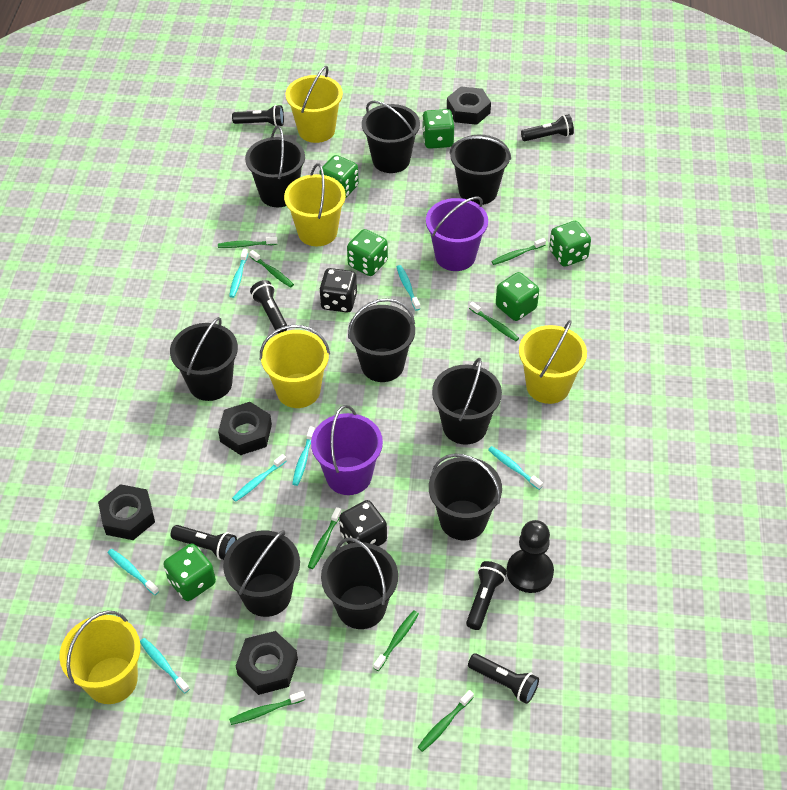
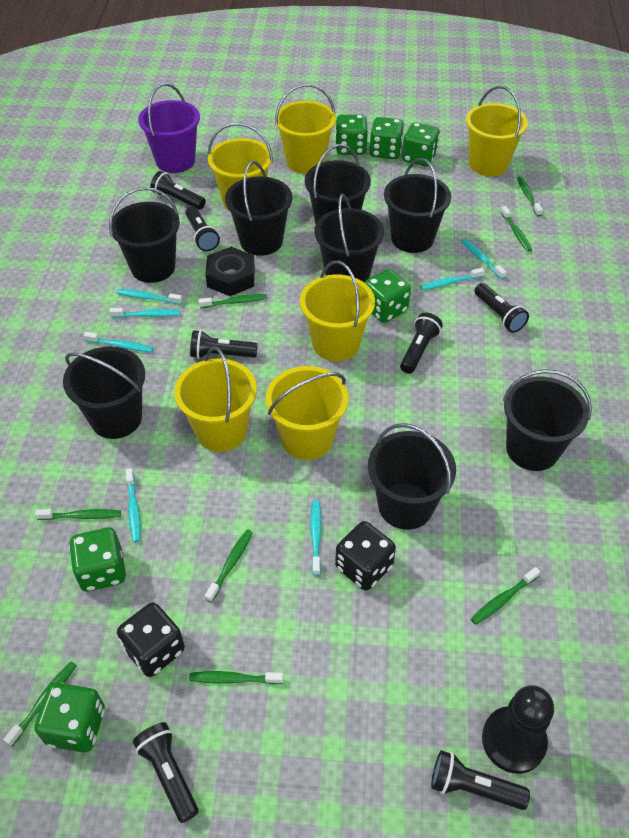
black bucket: 9 -> 8
black flashlight: 6 -> 7
black nut: 4 -> 1
purple bucket: 2 -> 1
yellow bucket: 5 -> 6

